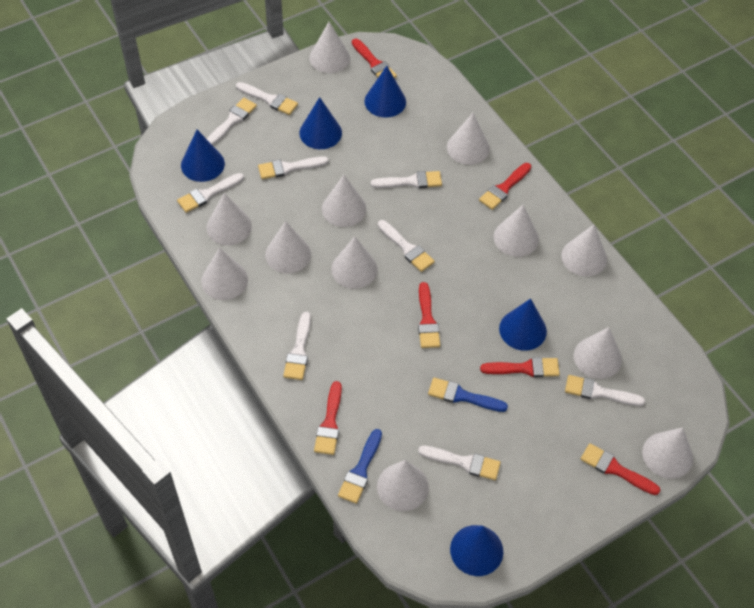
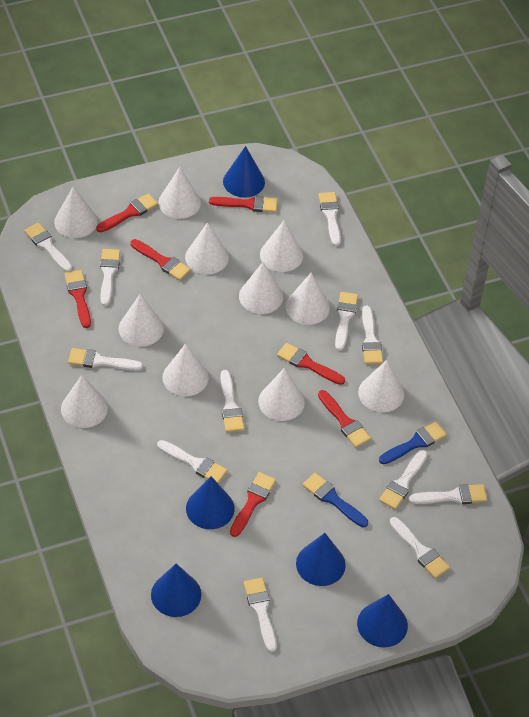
red brush: 6 -> 7
white brush: 9 -> 12
white cone: 12 -> 11

